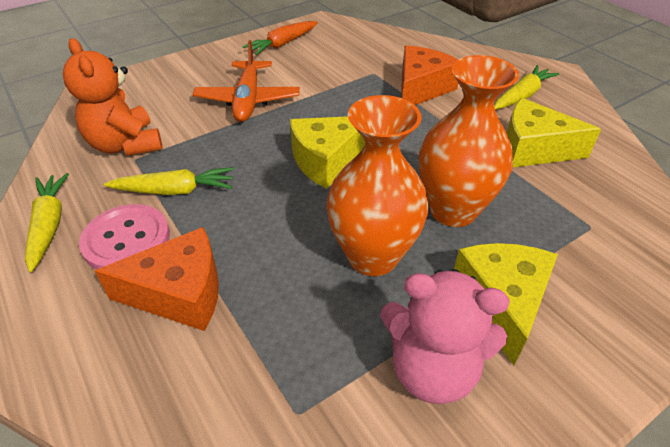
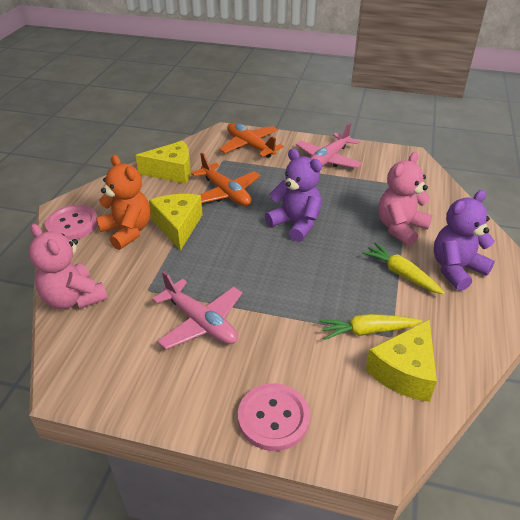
orange carrot: 1 -> 0
orange cheese: 2 -> 0
orange plane: 1 -> 2
orange vase: 2 -> 0
pink button: 1 -> 2
pink plane: 0 -> 2
pink teddy bear: 1 -> 2
purple teddy bear: 0 -> 2
yellow carrot: 3 -> 2

